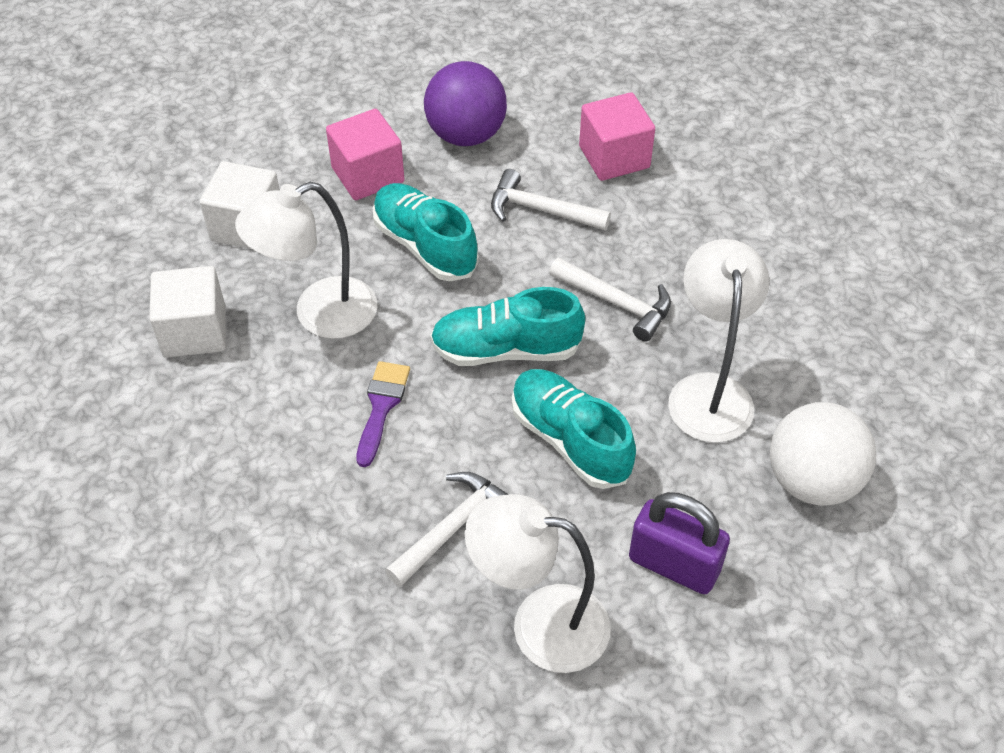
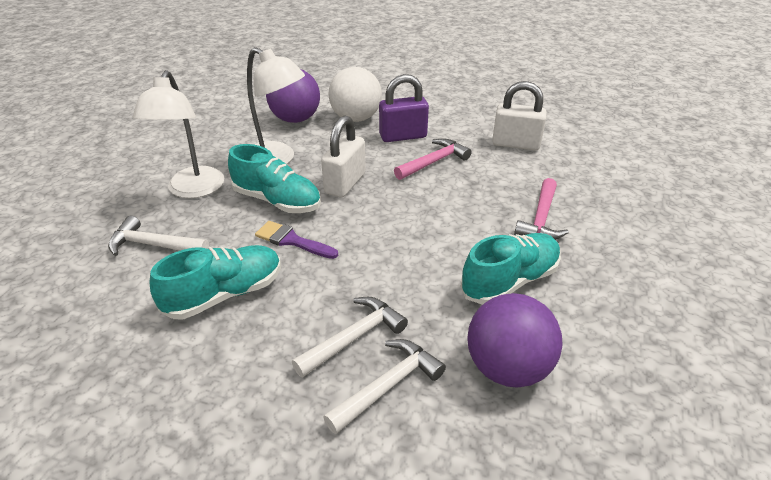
pink cube: 2 -> 0
pink hammer: 0 -> 2
purple ball: 1 -> 2
white cube: 2 -> 0
white lamp: 3 -> 2
white padlock: 0 -> 2

